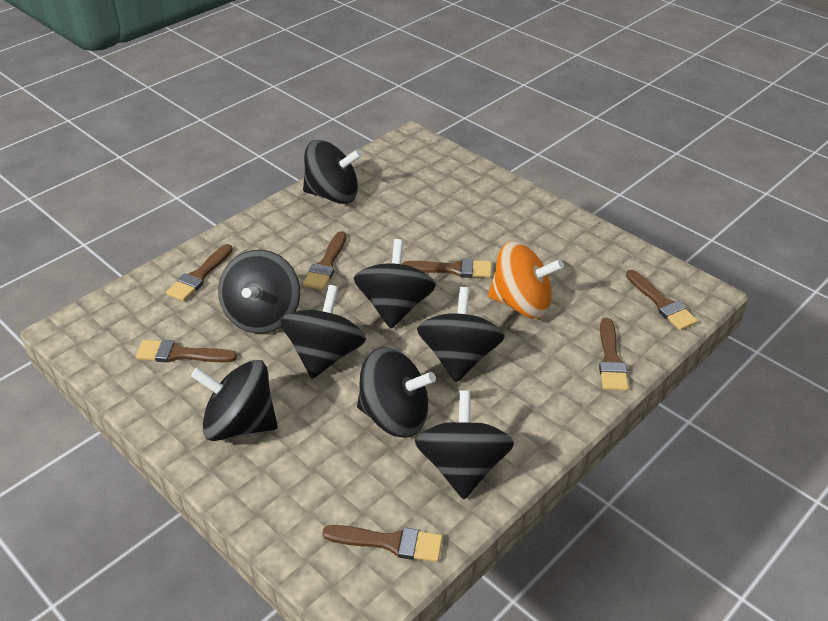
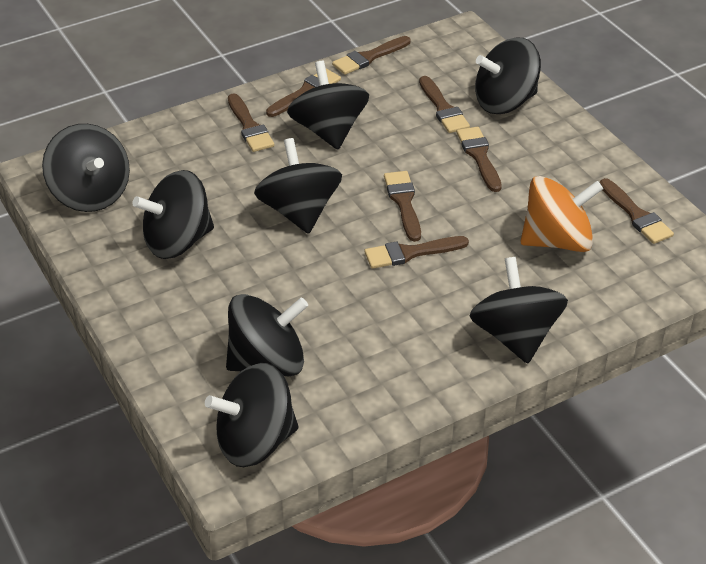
brown brush: 7 -> 8

